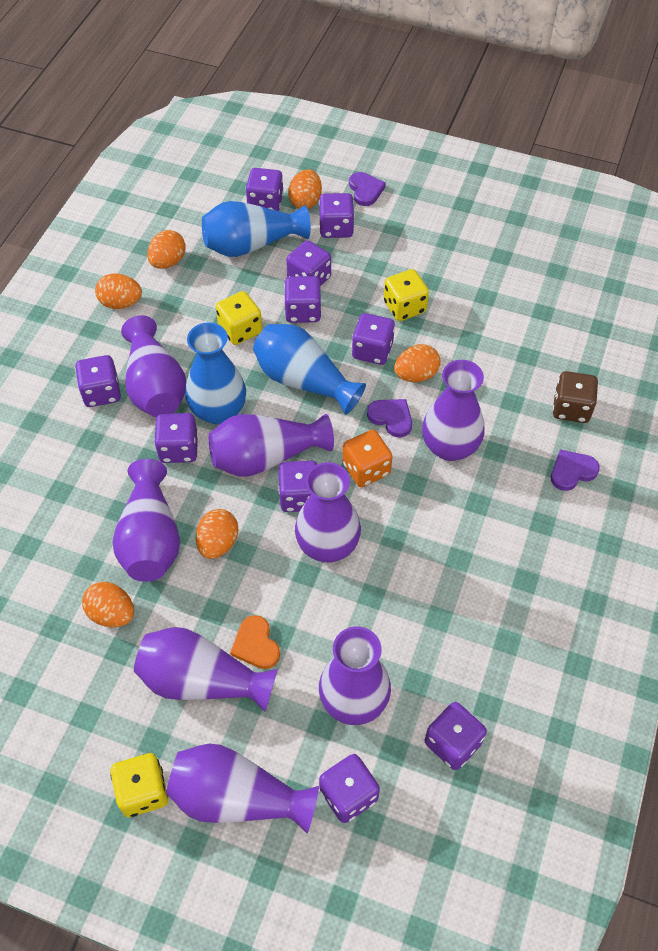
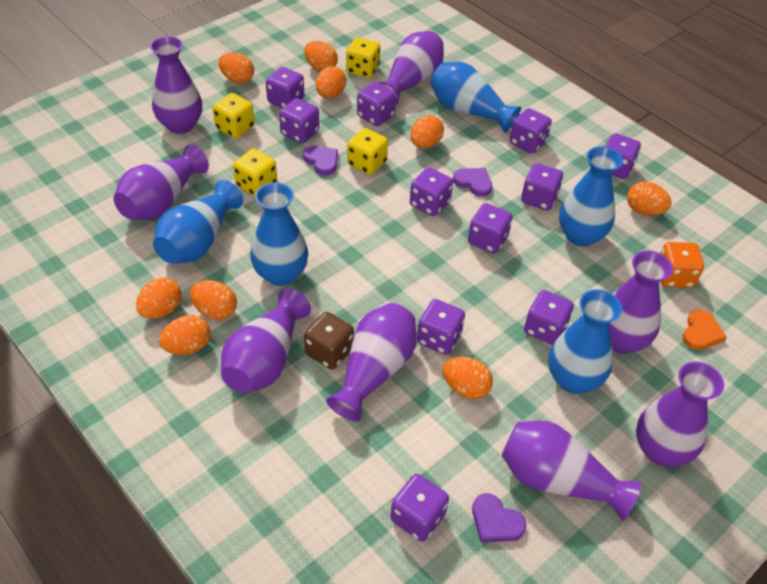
blue vase: 3 -> 5
orange egg: 6 -> 9
purple dice: 10 -> 11
yellow dice: 3 -> 4

